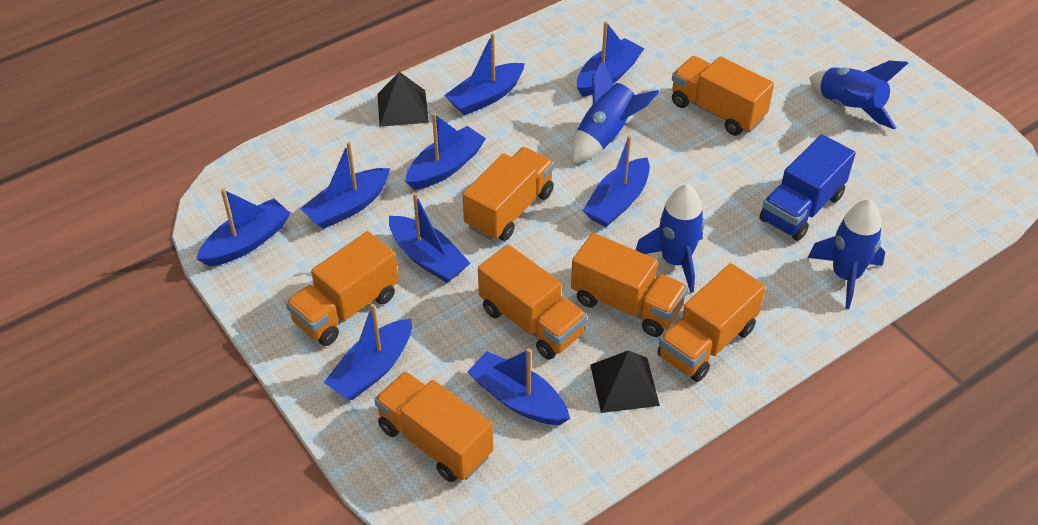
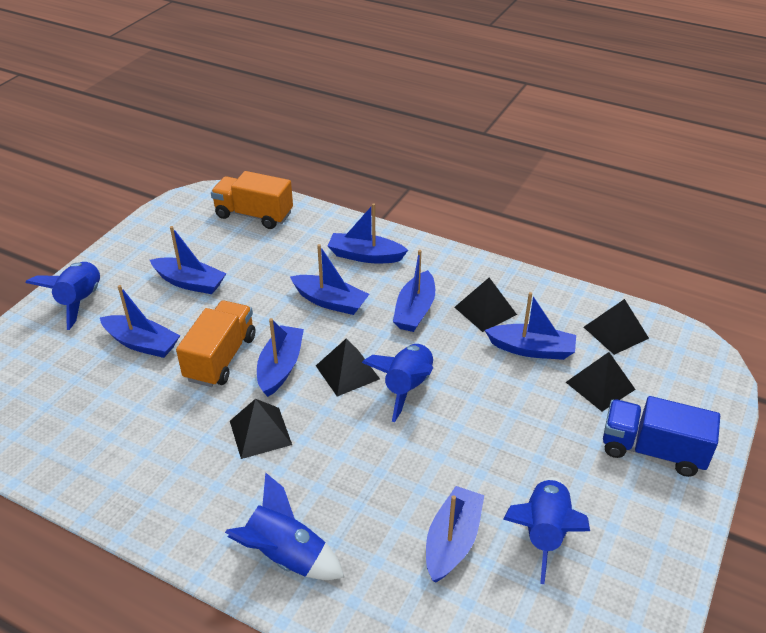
black pyramid: 2 -> 5
blue boat: 9 -> 8
orange truck: 7 -> 2

